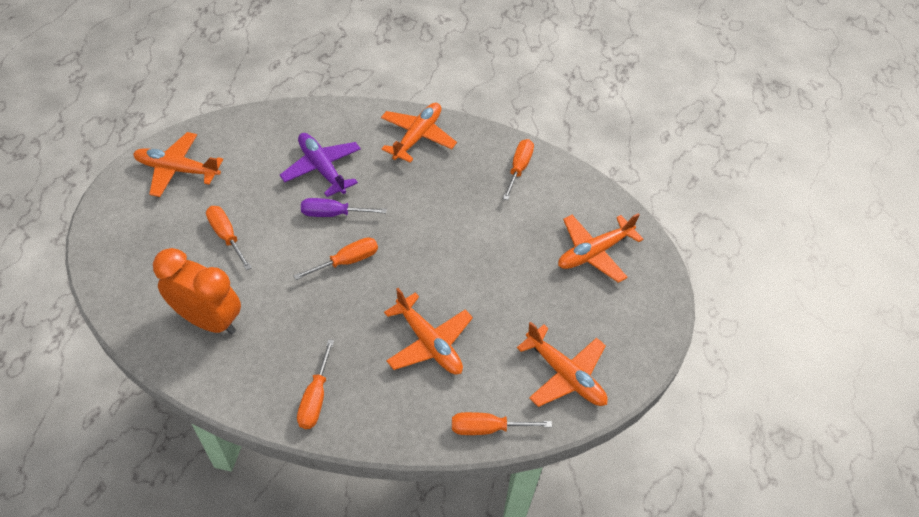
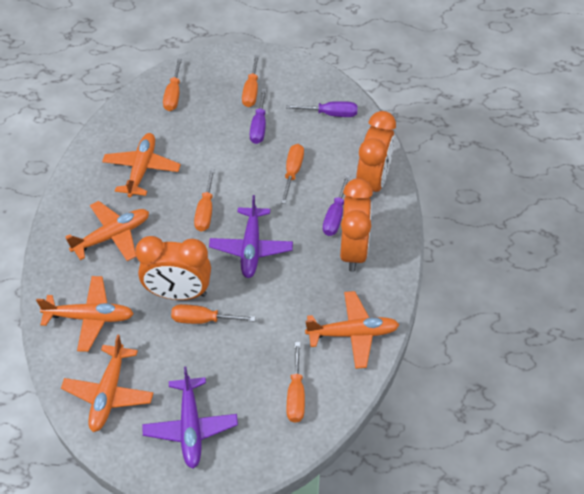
orange clock: 1 -> 3
orange screwdriver: 5 -> 6
purple plane: 1 -> 2
purple screwdriver: 1 -> 3

